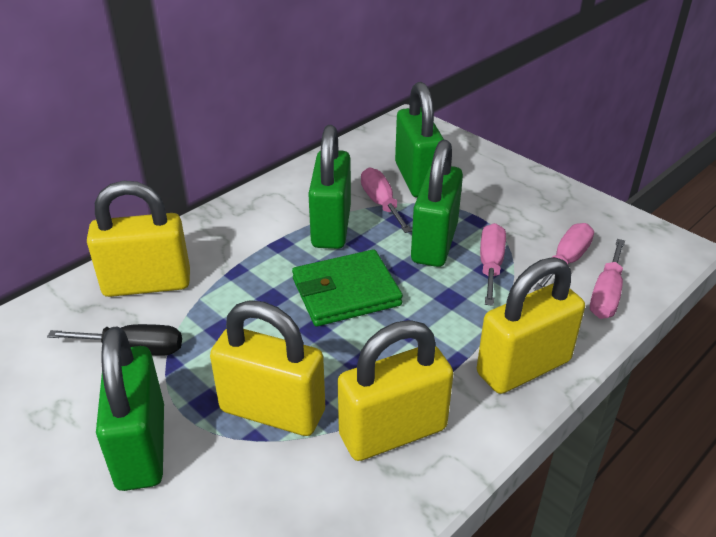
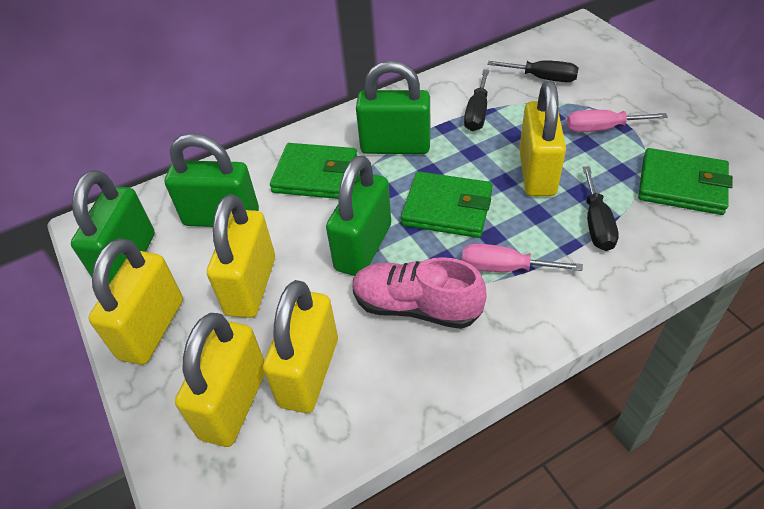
black screwdriver: 1 -> 3
green wallet: 1 -> 3
pink screwdriver: 4 -> 2
pink shoe: 0 -> 1
yellow padlock: 4 -> 5

